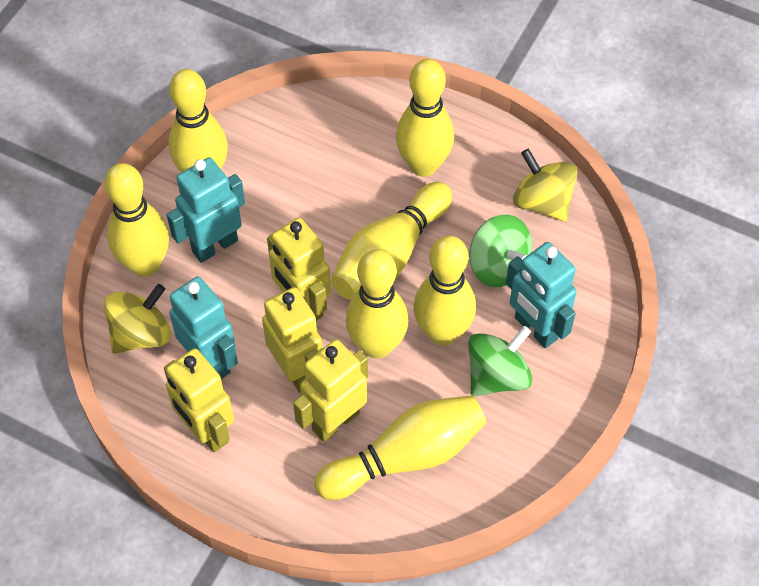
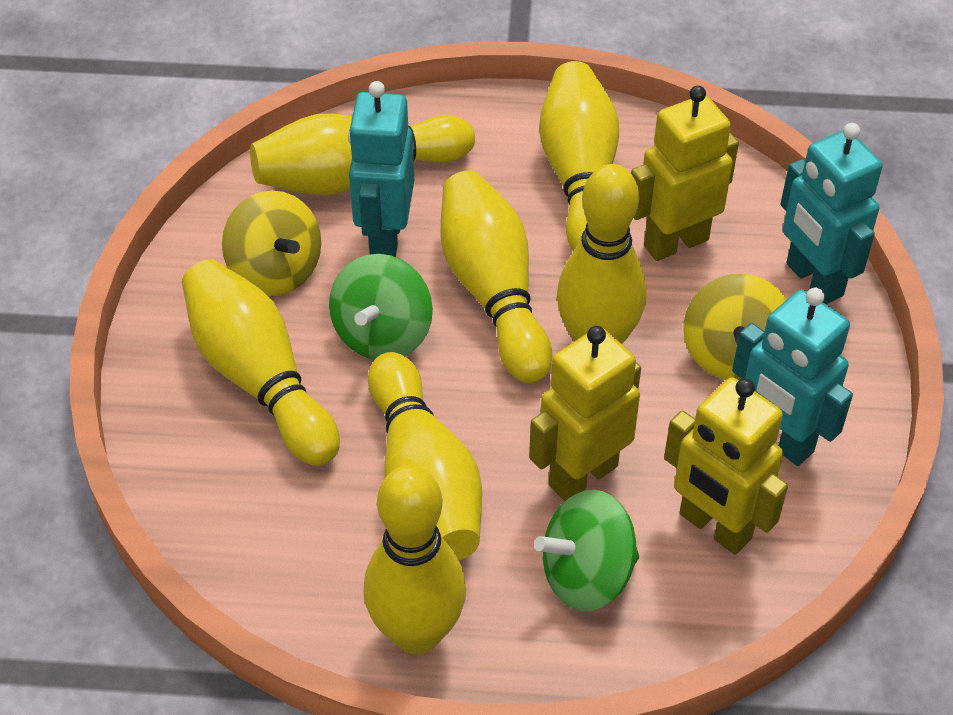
yellow robot: 4 -> 3

